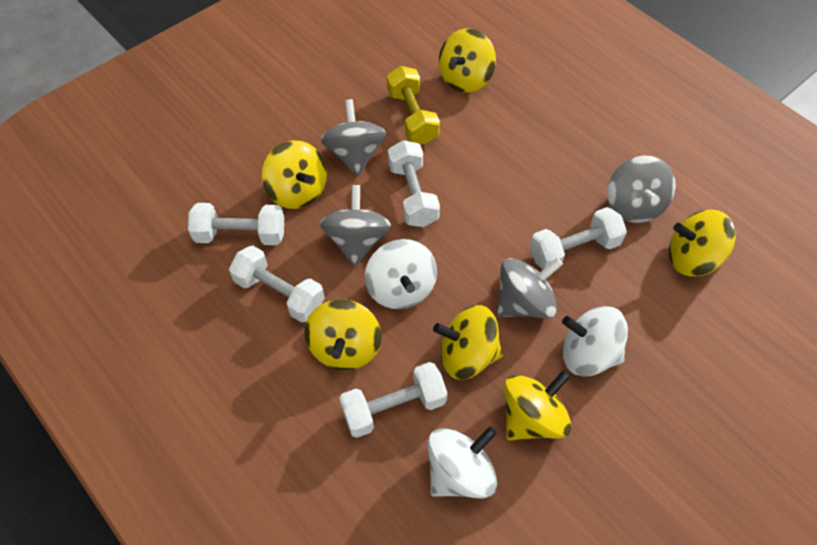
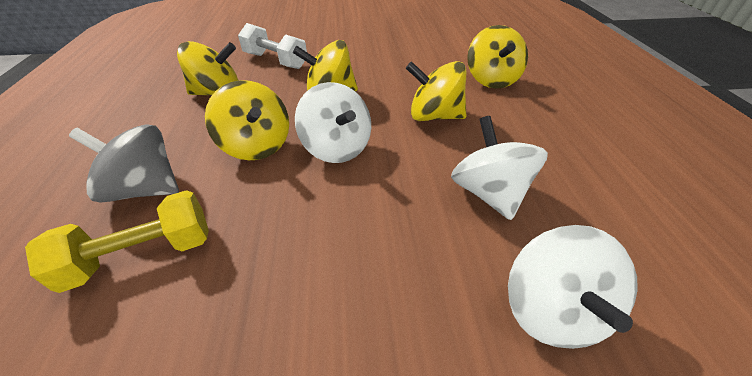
grey spinning top: 4 -> 1
white dumbbell: 5 -> 1
yellow spinning top: 6 -> 5

